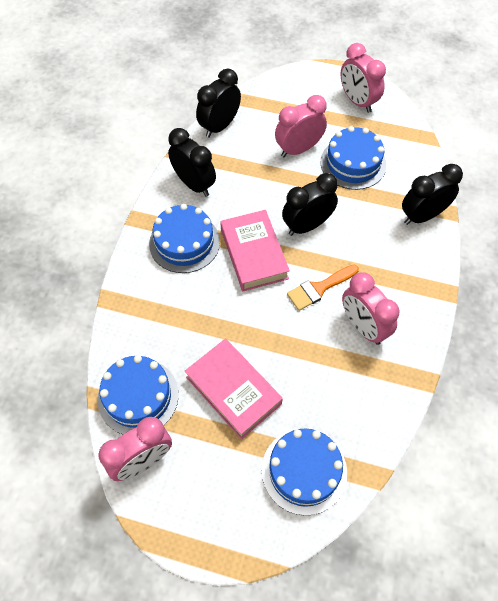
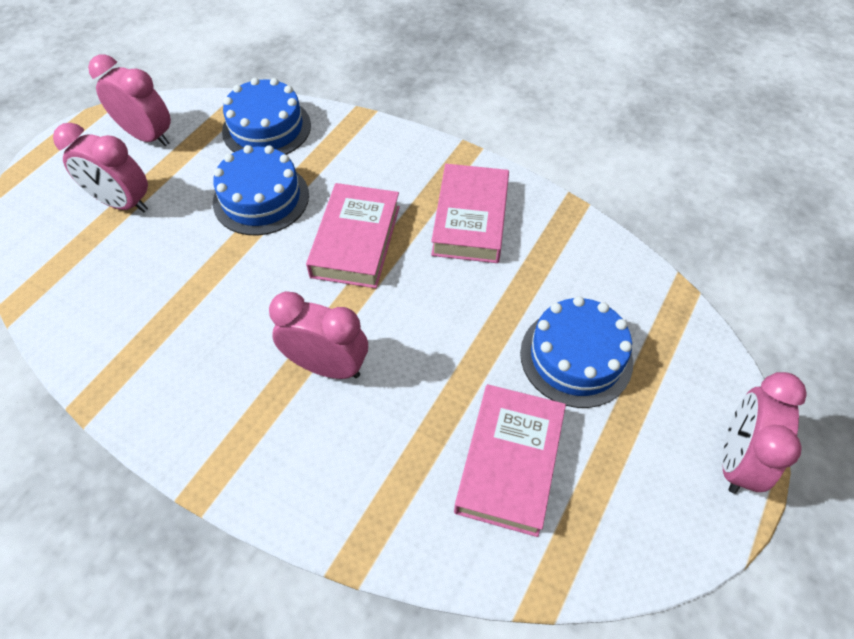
black clock: 4 -> 0
blue cake: 4 -> 3
orange brush: 1 -> 0
pink book: 2 -> 3

